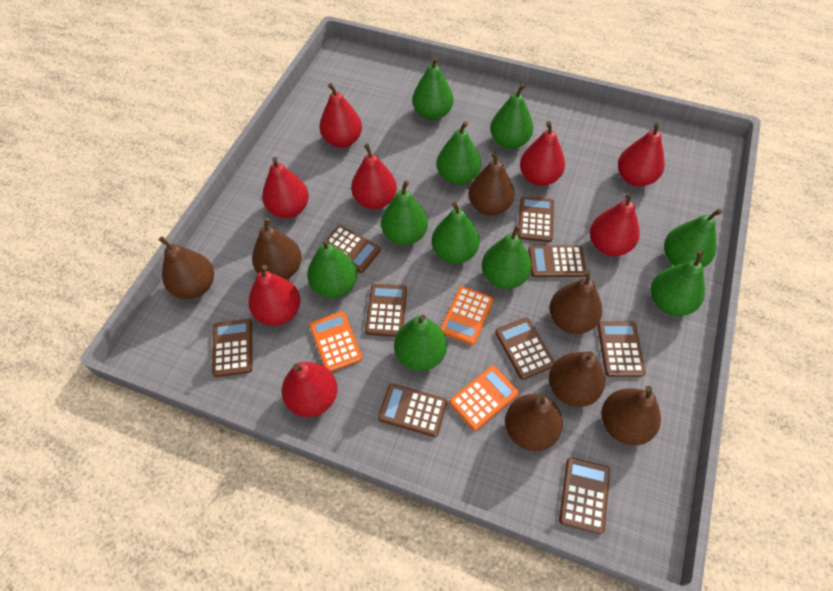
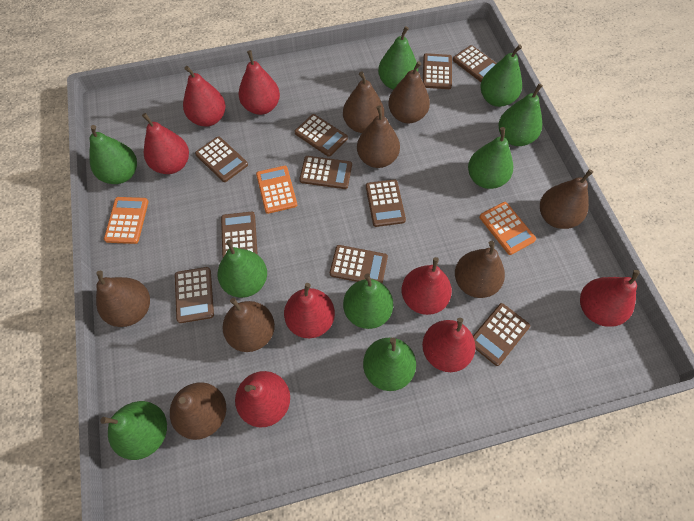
brown calculator: 9 -> 10
brown pear: 7 -> 8
green pear: 10 -> 9

